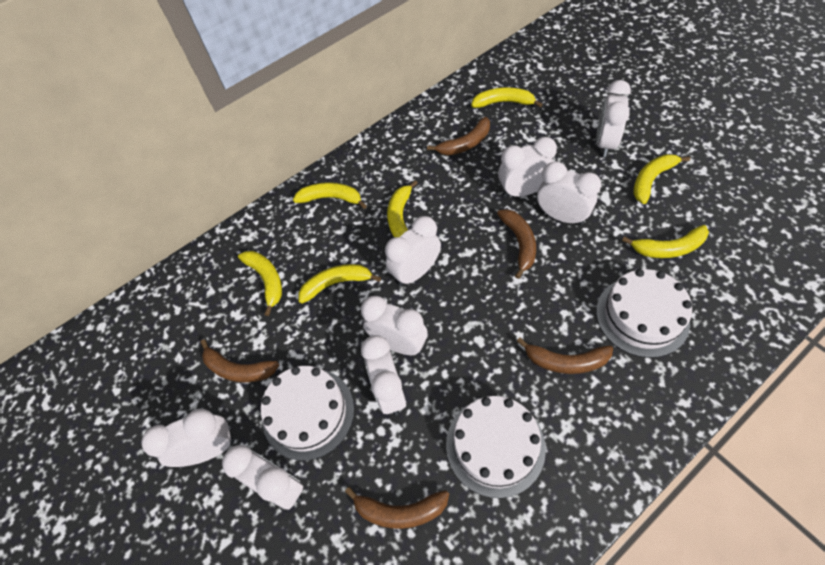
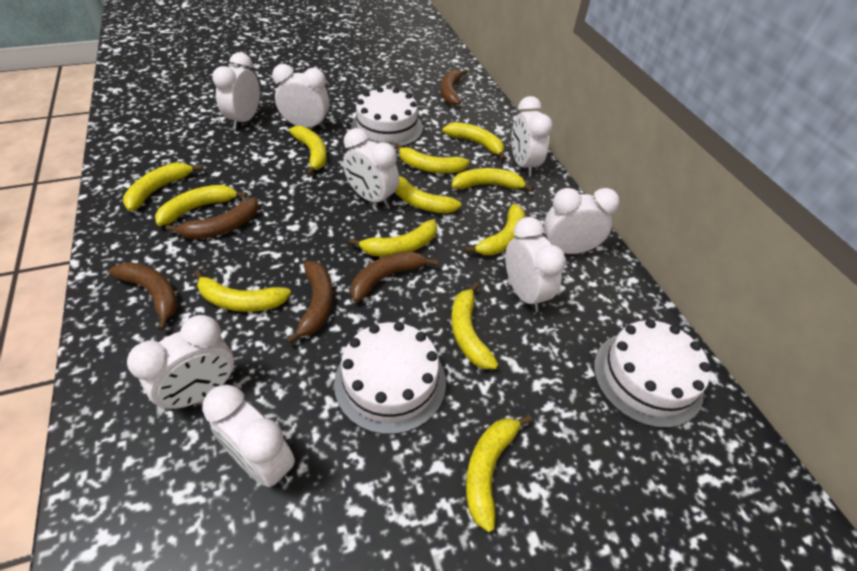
yellow banana: 7 -> 12

